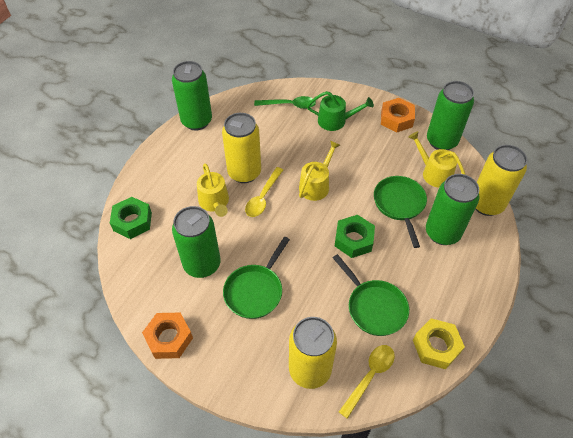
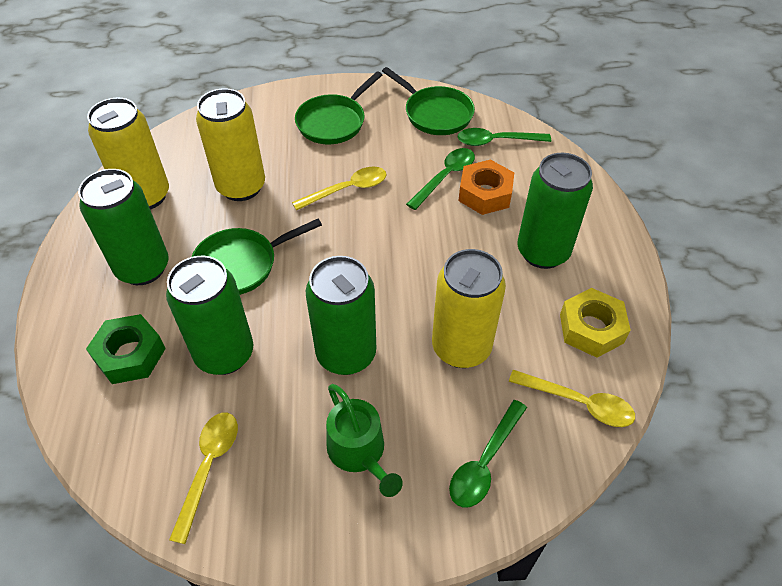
green nut: 2 -> 1
green spoon: 1 -> 3
orange nut: 2 -> 1
yellow spoon: 2 -> 3
yellow watering can: 3 -> 0

